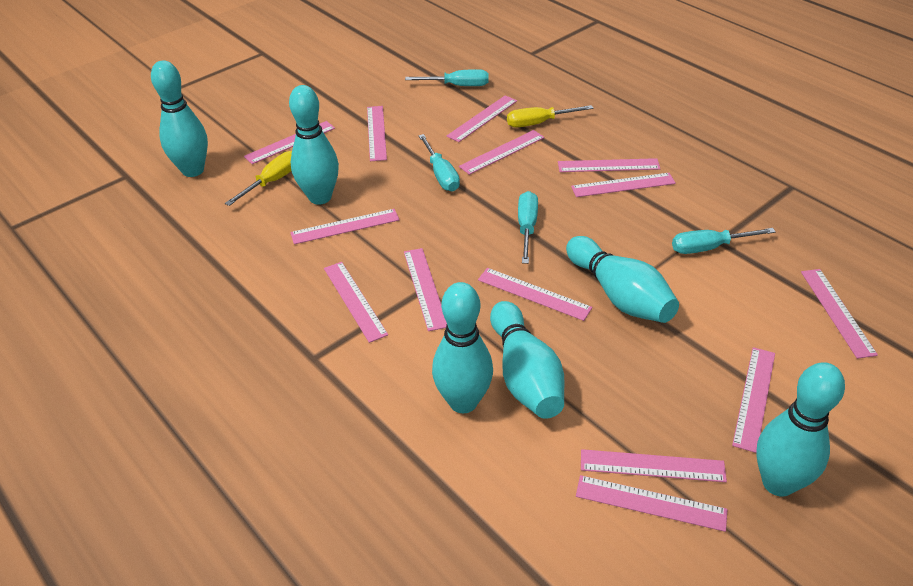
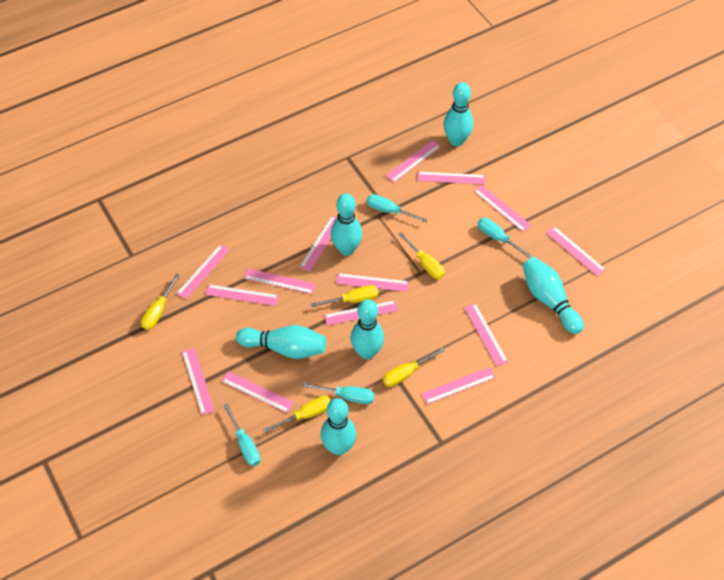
yellow screwdriver: 2 -> 5

